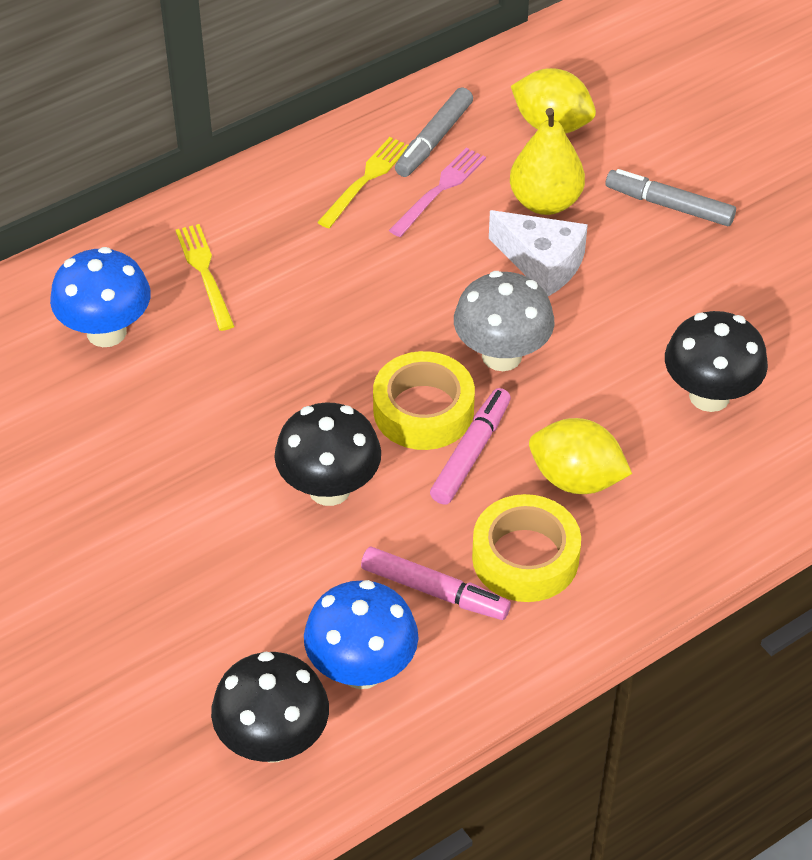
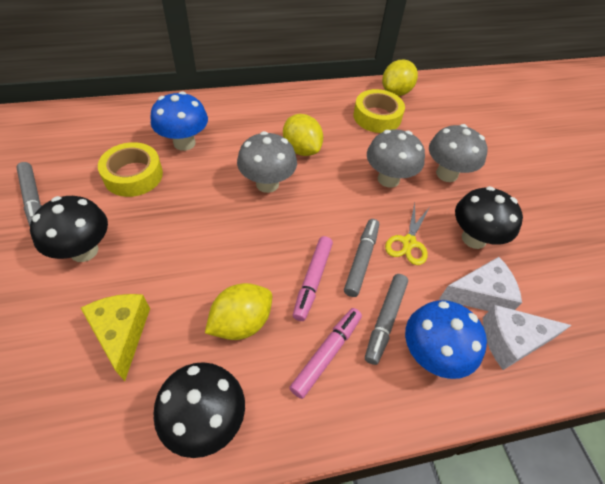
grey marker: 2 -> 3
grey mushroom: 1 -> 3
pink fork: 1 -> 0
white cheese: 1 -> 2
yellow cheese: 0 -> 1
yellow fork: 2 -> 0
yellow lemon: 2 -> 3
yellow pear: 1 -> 0
yellow scissors: 0 -> 1

